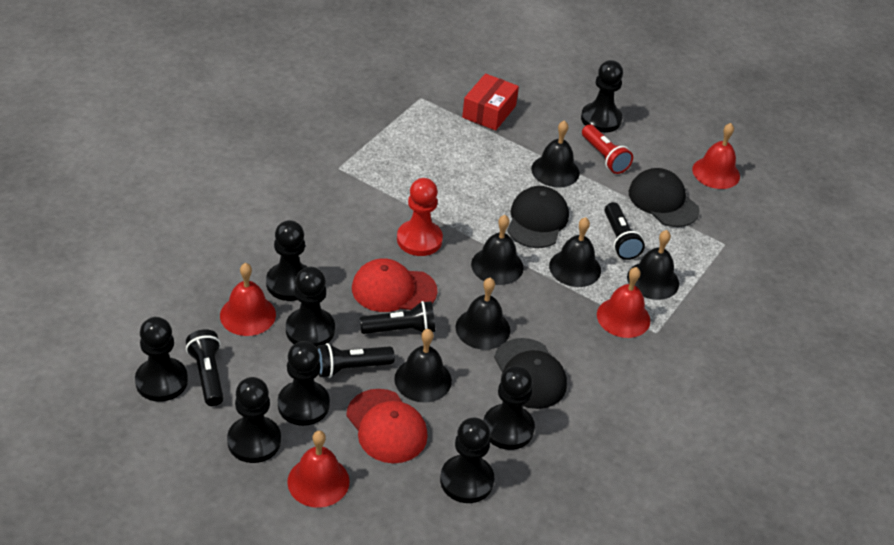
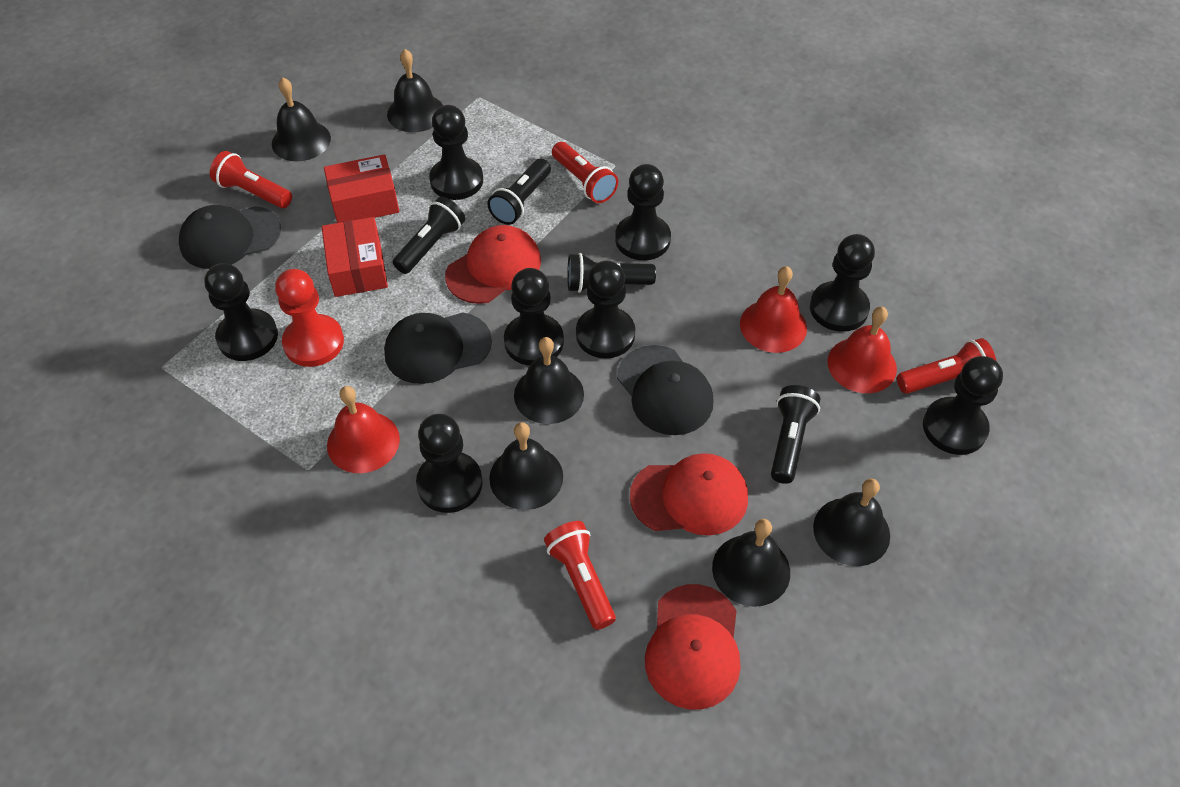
red bell: 4 -> 3
red box: 1 -> 2
red cap: 2 -> 3
red flashlight: 1 -> 4

